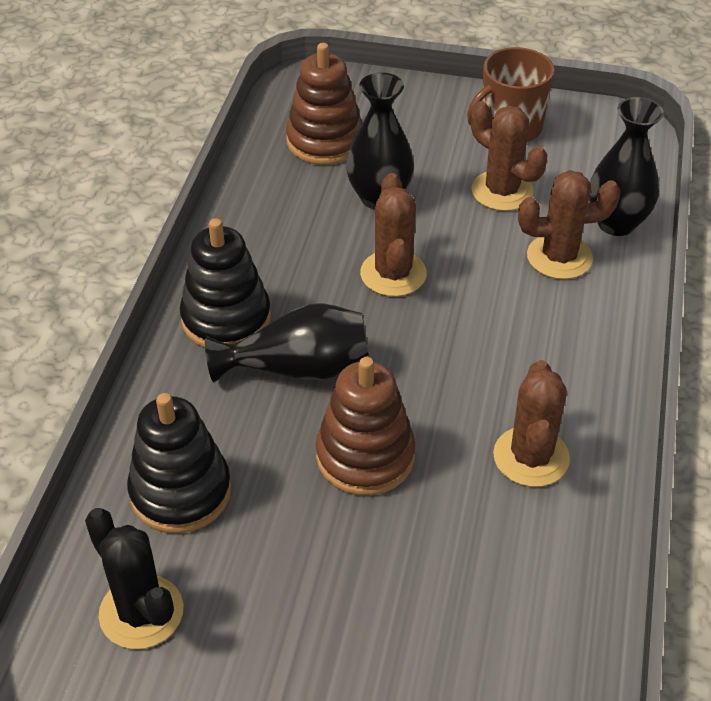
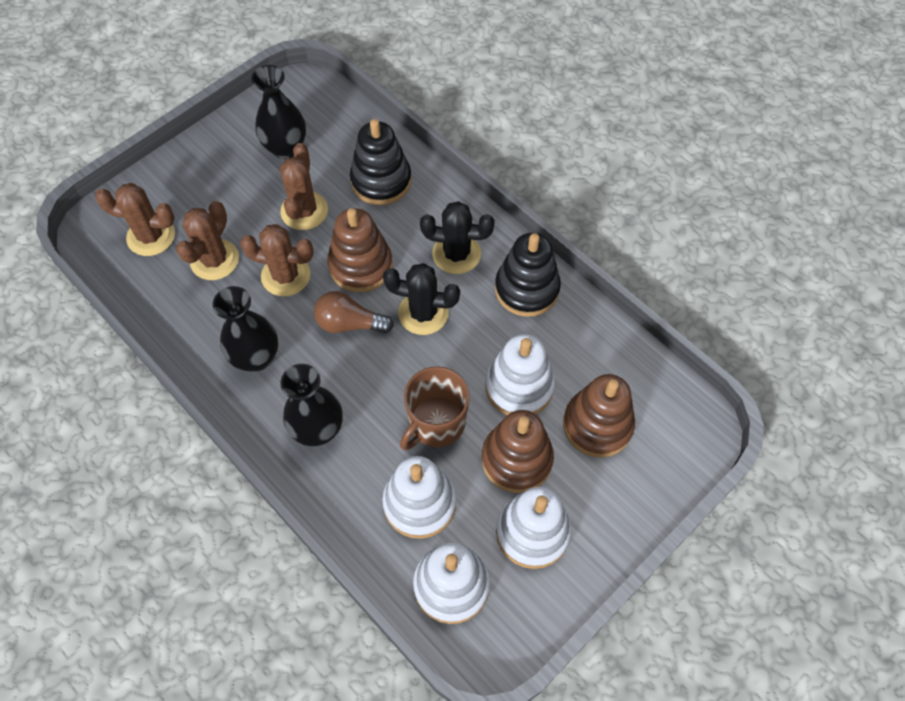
black cactus: 1 -> 2
brown light bulb: 0 -> 1
brown stacking toy: 2 -> 3
white stacking toy: 0 -> 4

